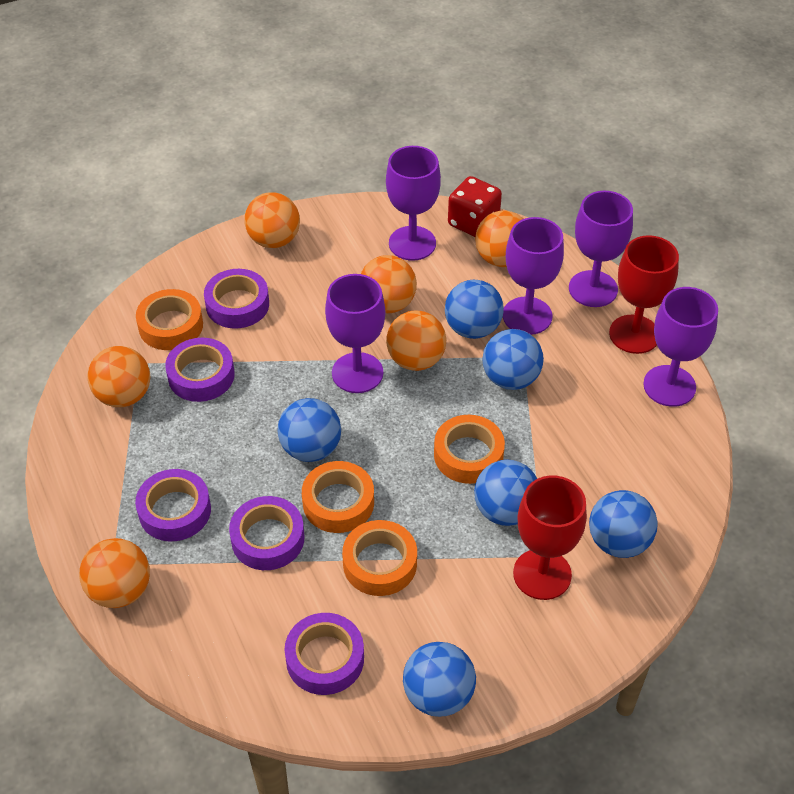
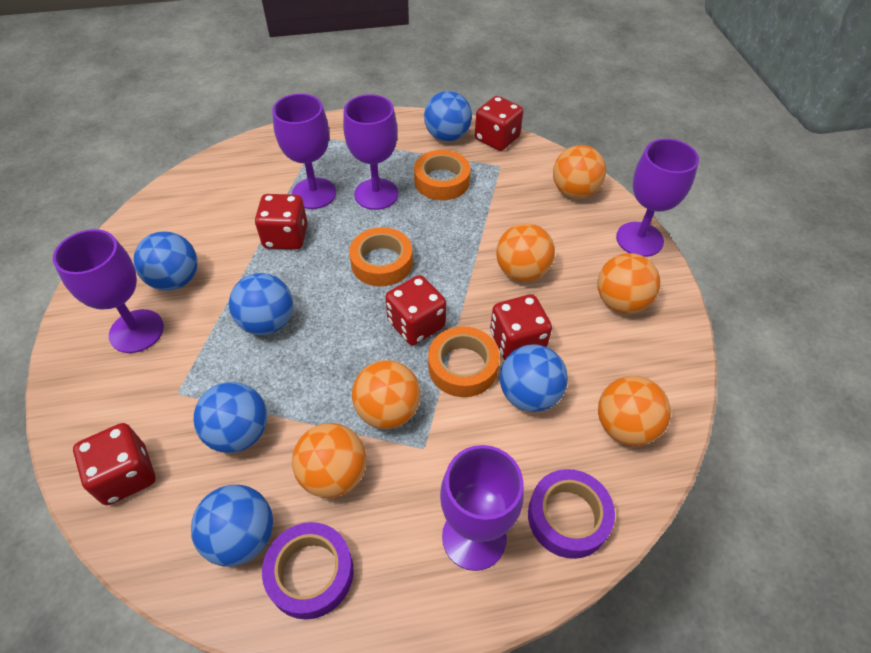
orange tape: 4 -> 3
purple tape: 5 -> 2
red dice: 1 -> 5
red goblet: 2 -> 0

